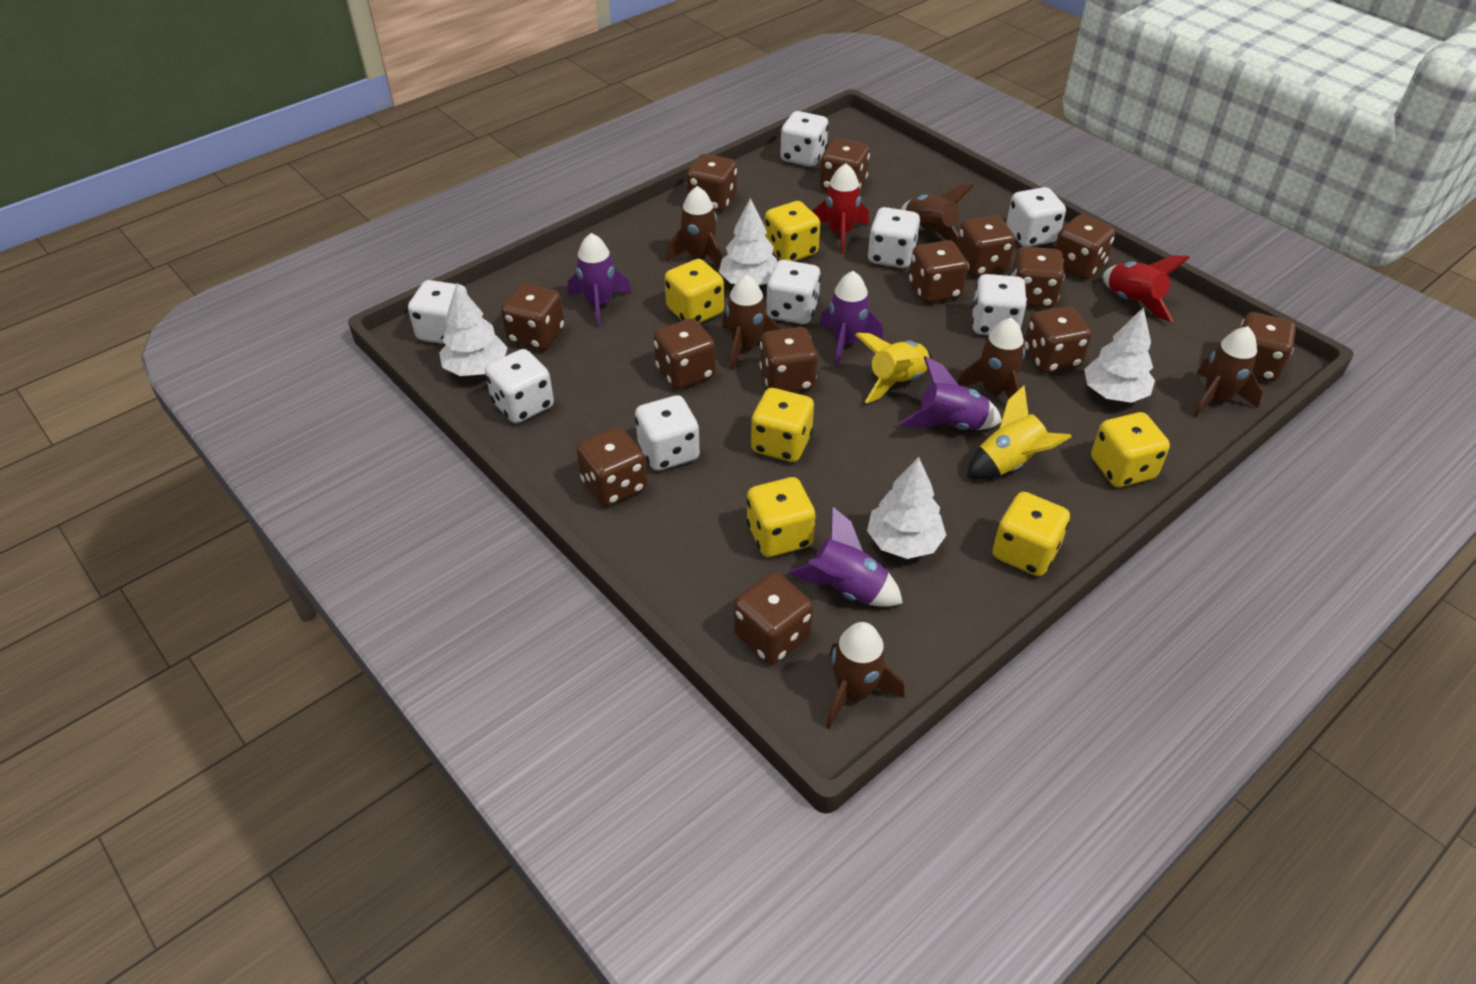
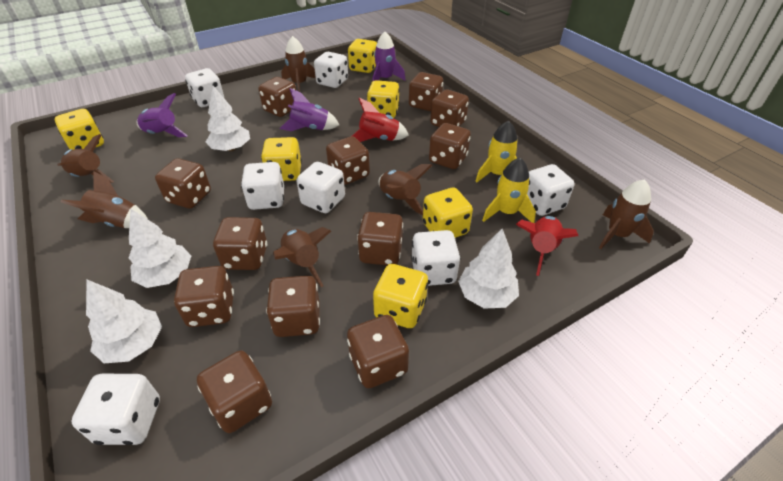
brown dice: 13 -> 12
purple rocket: 4 -> 3
white dice: 8 -> 7

